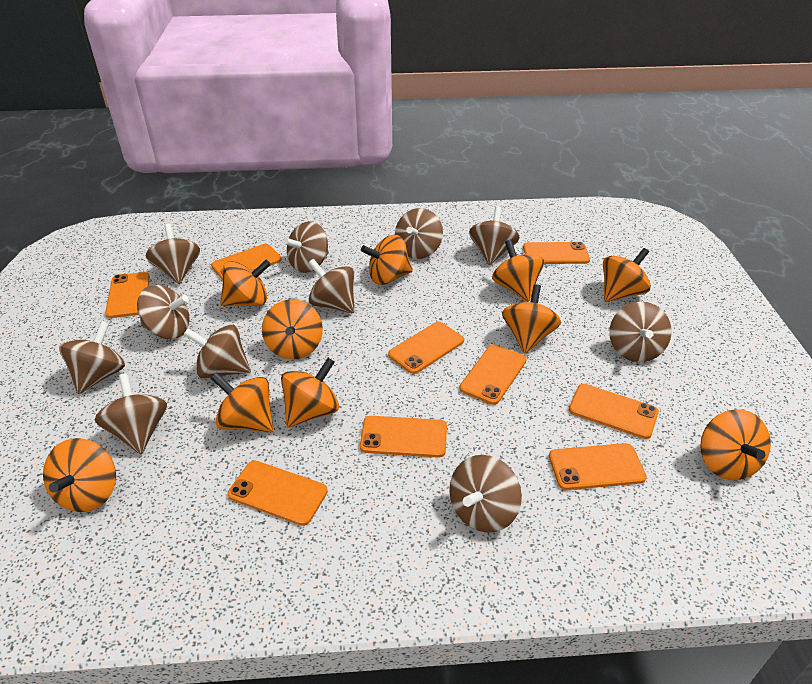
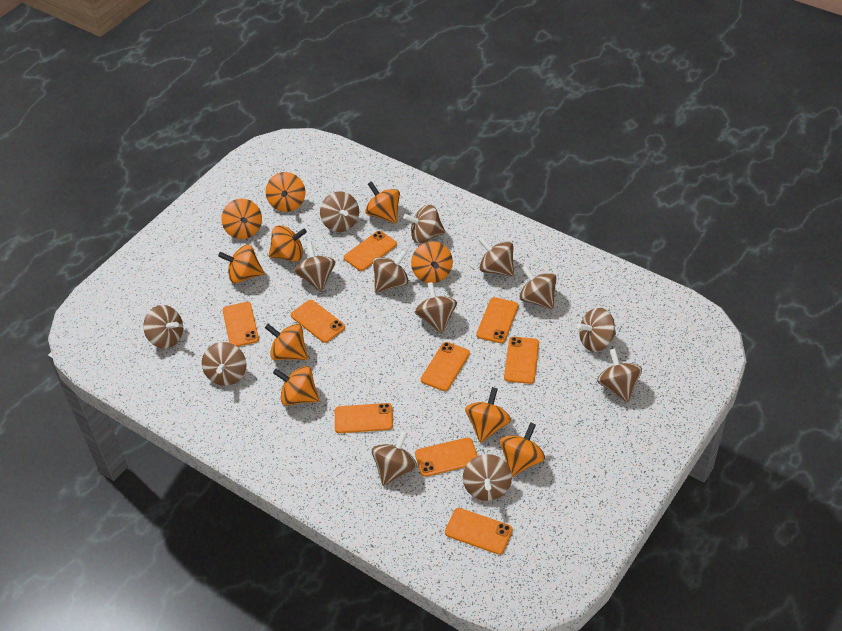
brown spinning top: 11 -> 13

